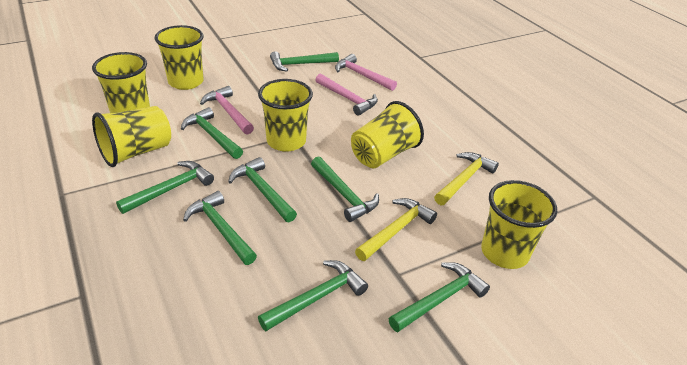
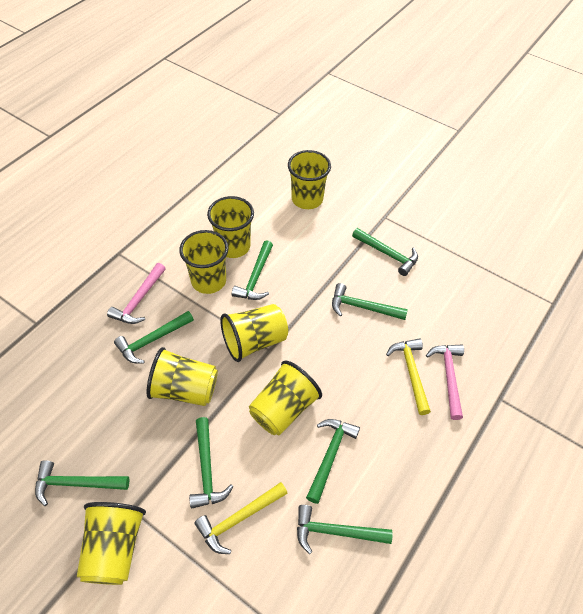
pink hammer: 3 -> 2
yellow cup: 6 -> 7

